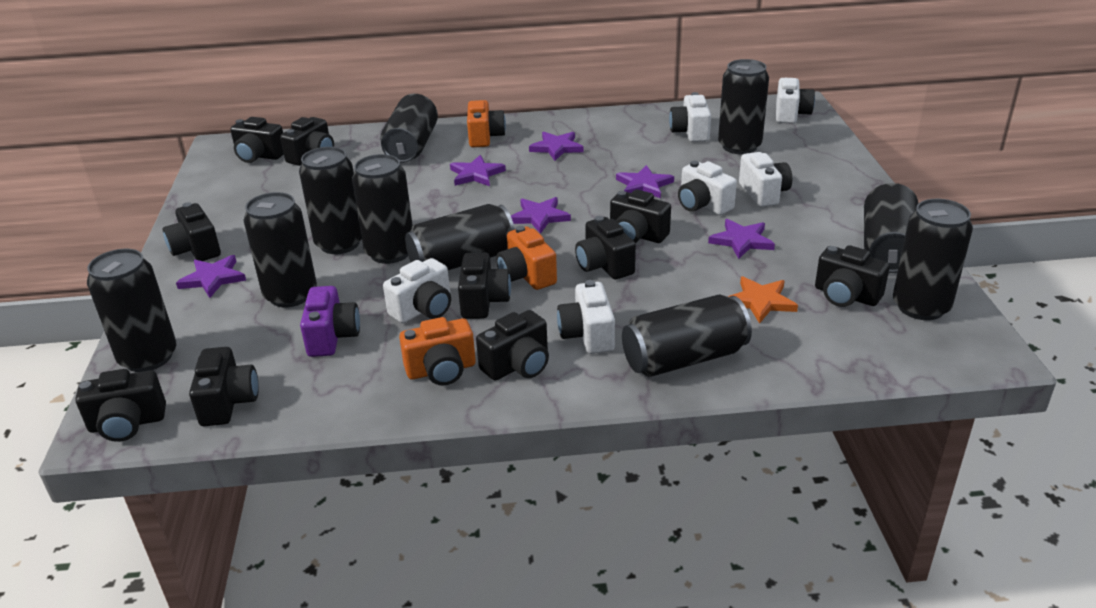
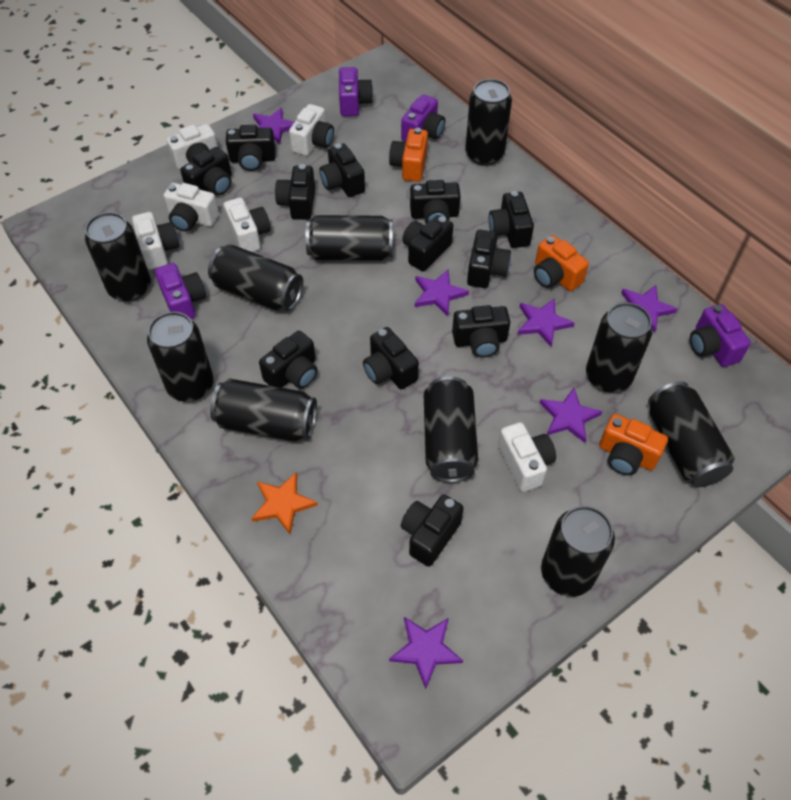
black camera: 10 -> 12
purple camera: 1 -> 4

